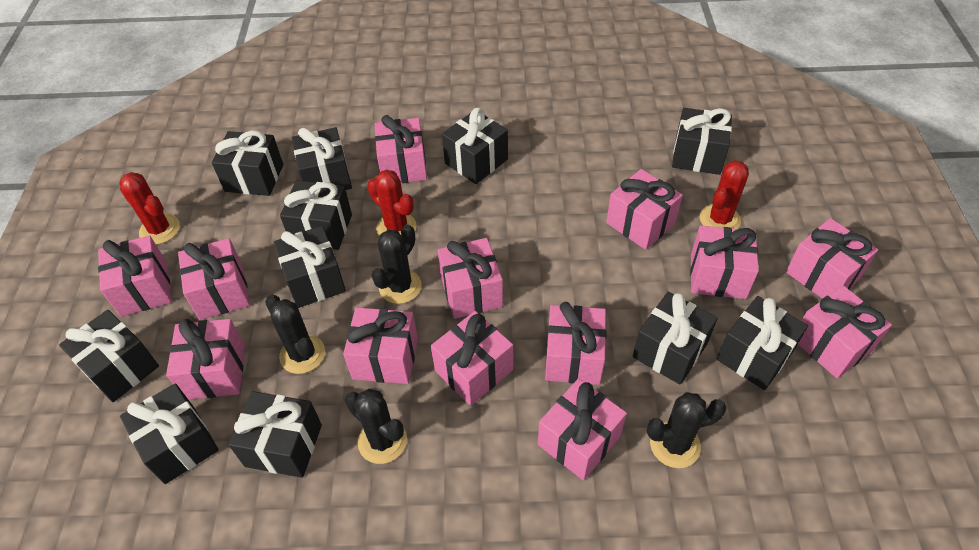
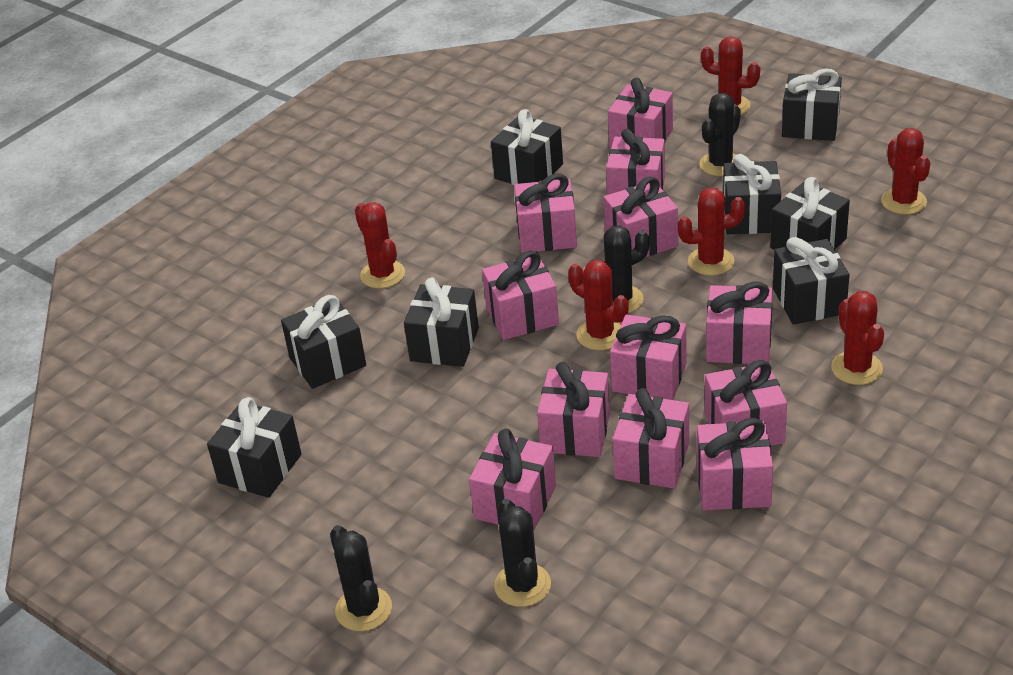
black gift: 11 -> 8
pink gift: 13 -> 12
red cactus: 3 -> 6

